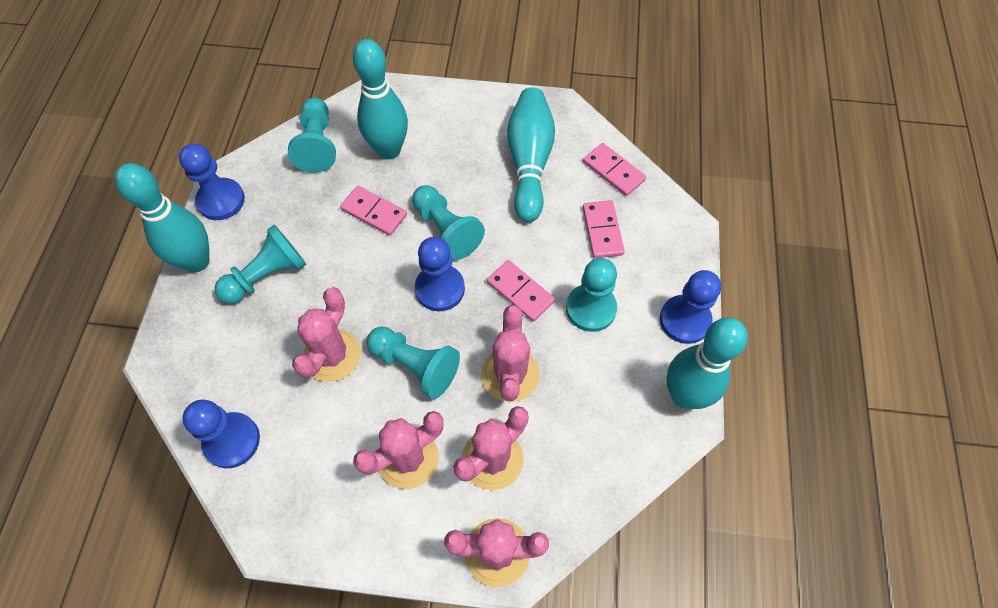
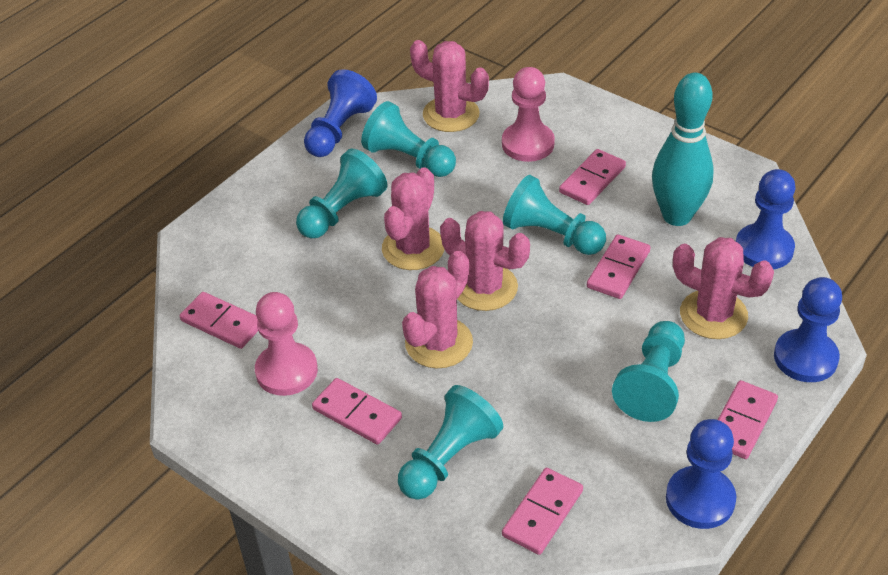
pink domino: 4 -> 6
pink pawn: 0 -> 2
turquoise bowling pin: 4 -> 1

